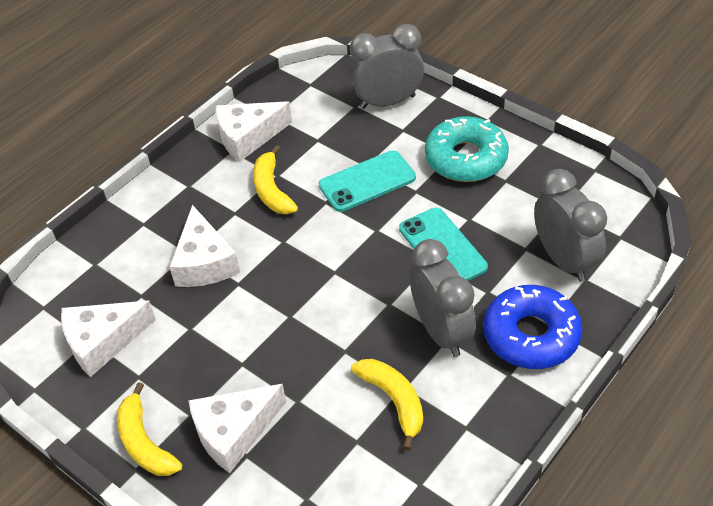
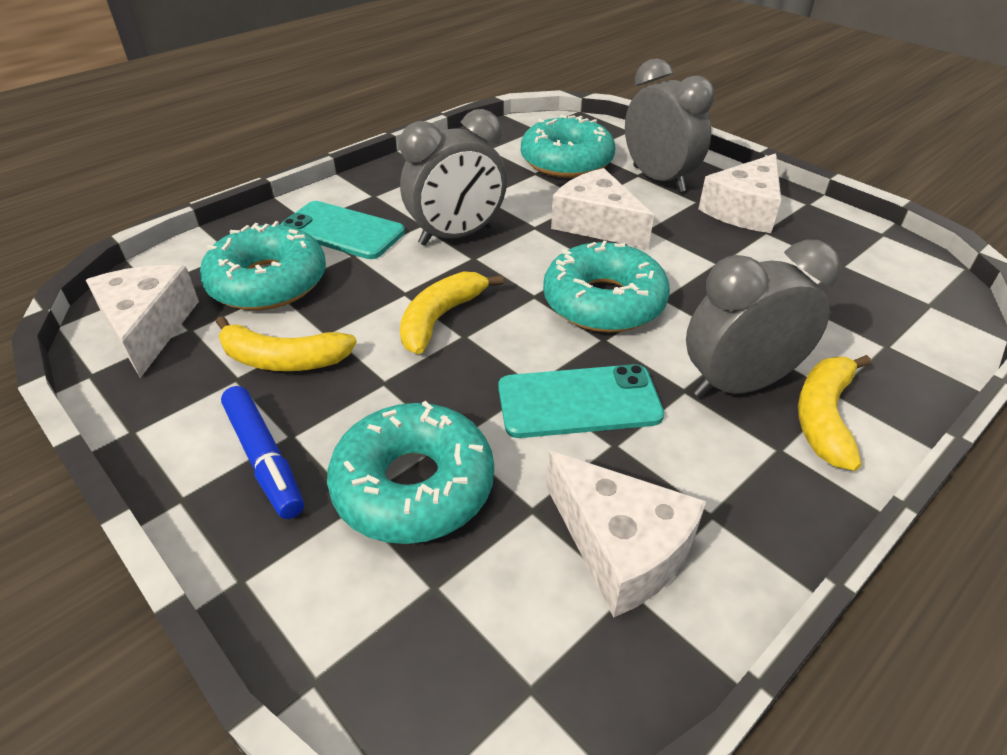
blue donut: 1 -> 0
blue marker: 0 -> 1
turquoise donut: 1 -> 4

